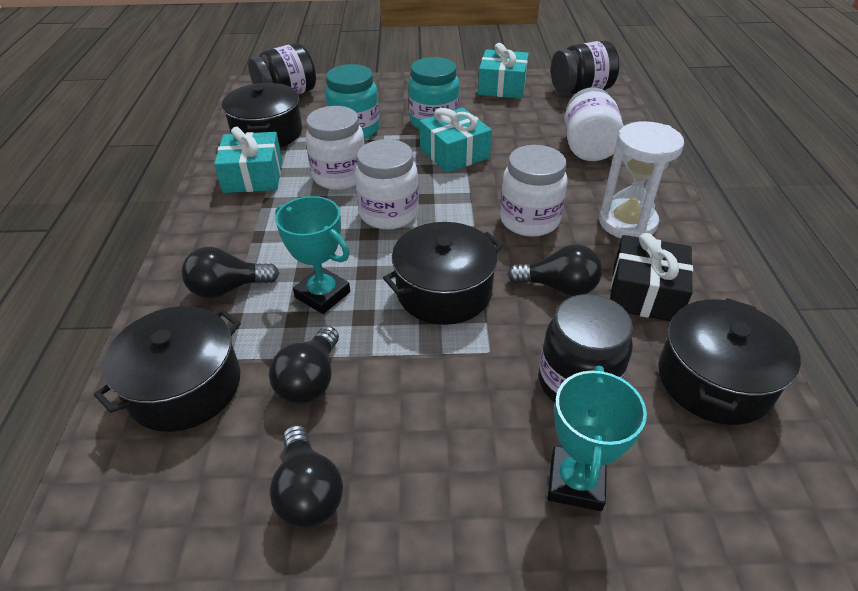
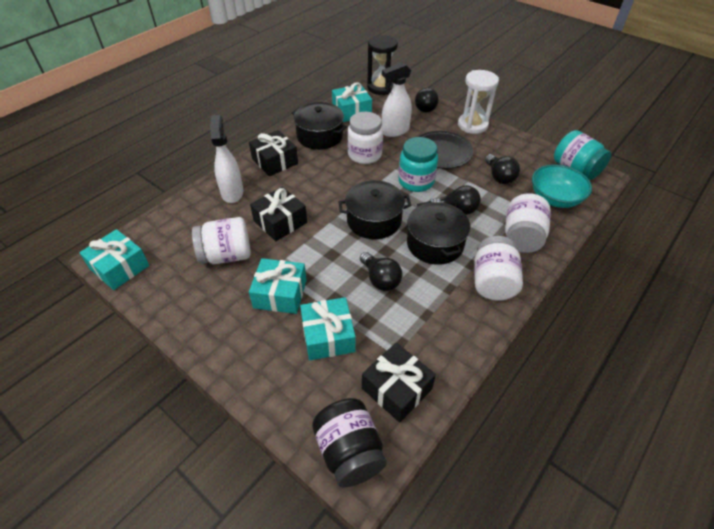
black gift: 1 -> 3
black hourglass: 0 -> 1
black jar: 3 -> 1
black plate: 0 -> 1
black pot: 4 -> 3
turquoise bowl: 0 -> 1
turquoise gift: 3 -> 4
turquoise trophy: 2 -> 0
white spray bottle: 0 -> 2

